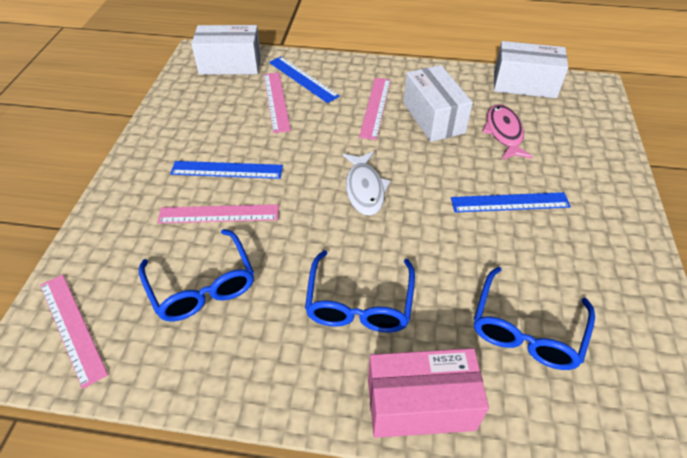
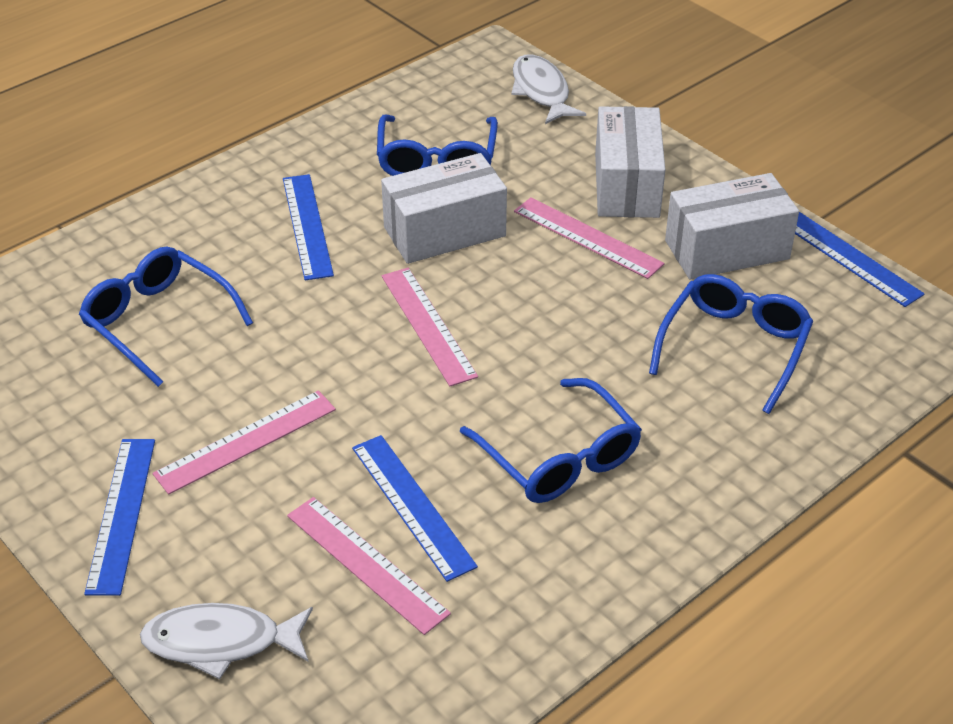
blue glasses: 3 -> 4
blue ruler: 3 -> 4
pink box: 1 -> 0
pink fish: 1 -> 0
white fish: 1 -> 2

